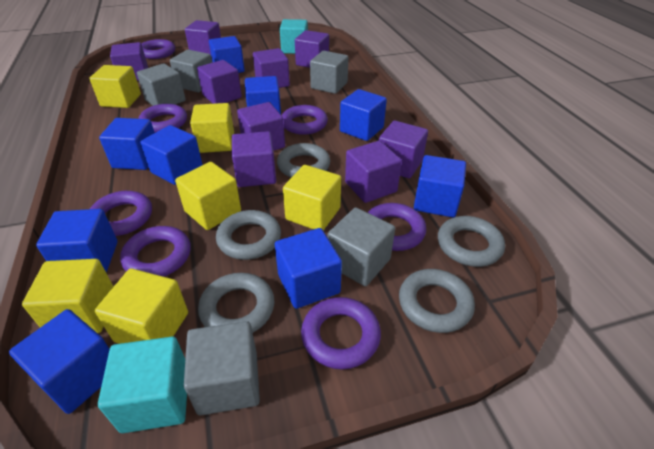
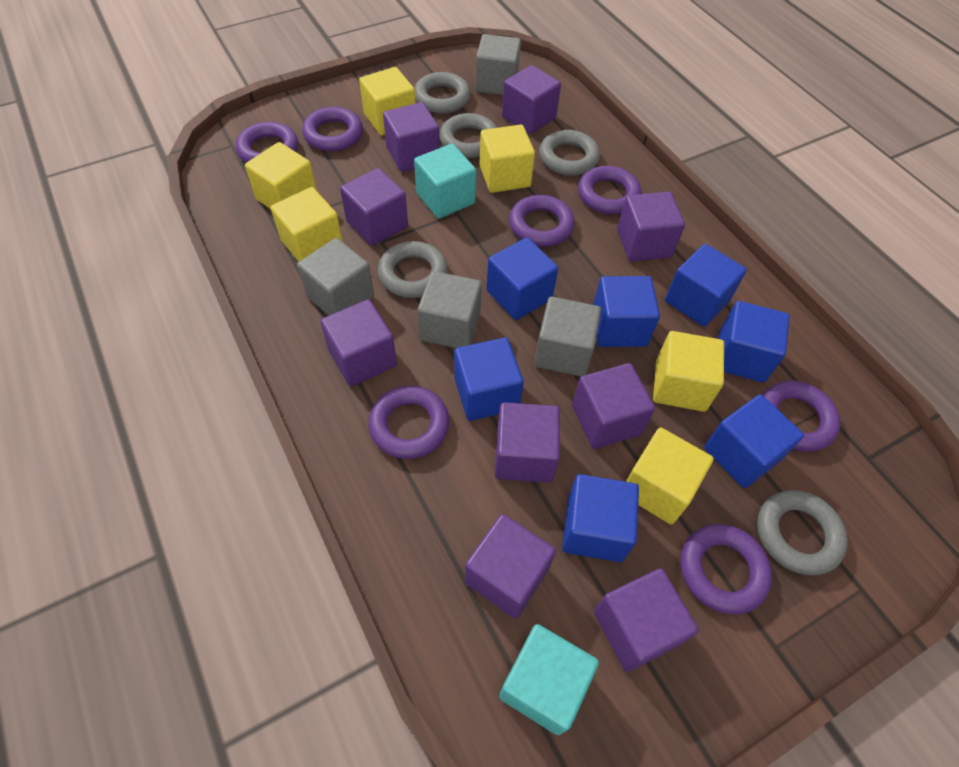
blue cube: 9 -> 7
grey cube: 5 -> 4

